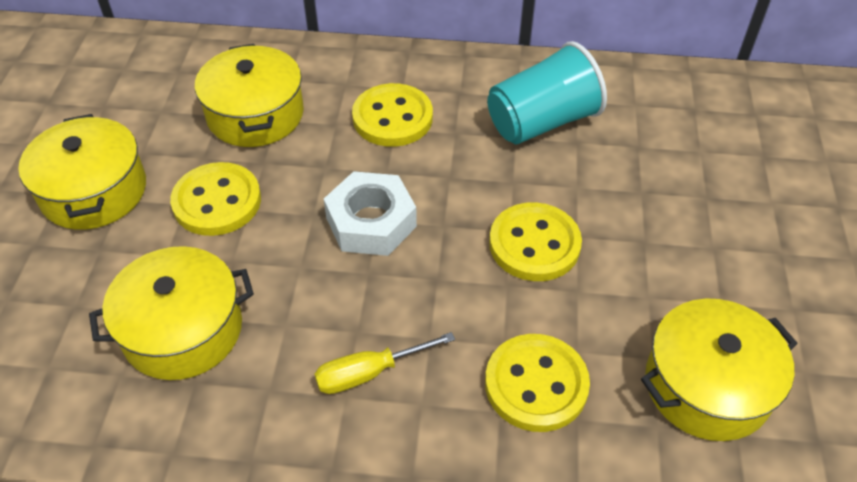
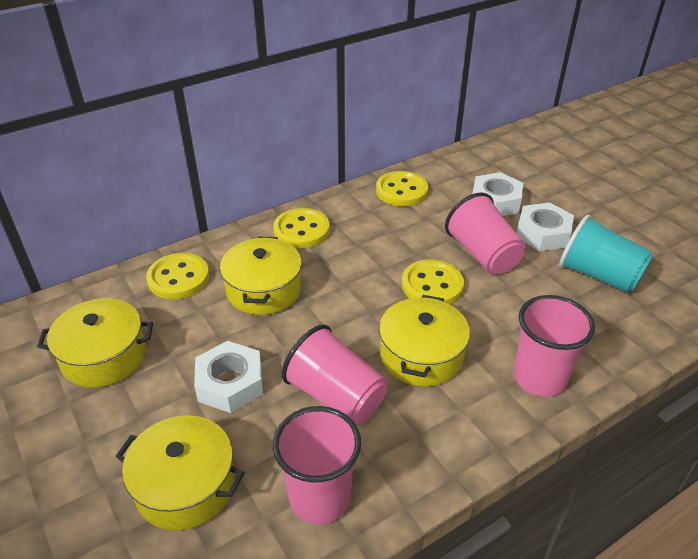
pink cup: 0 -> 4
white nut: 1 -> 3
yellow screwdriver: 1 -> 0

